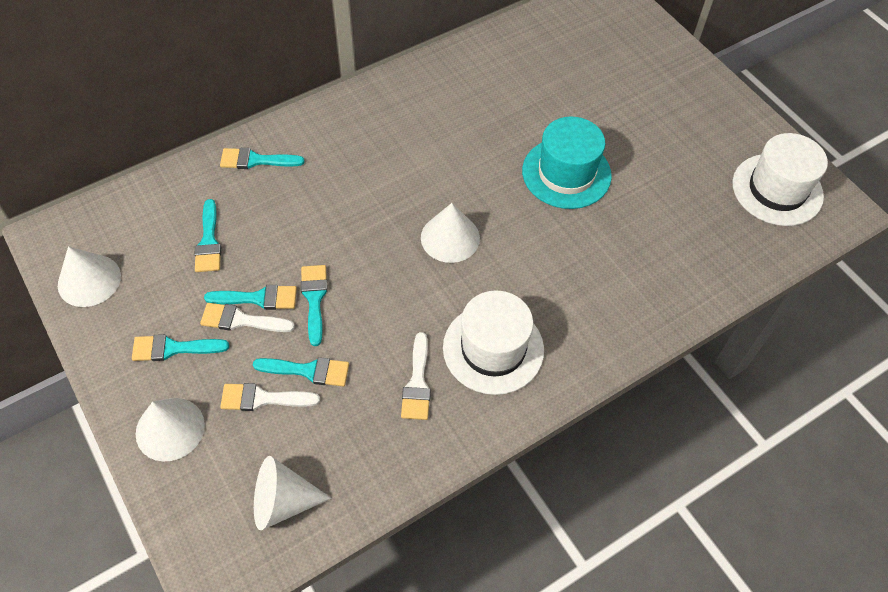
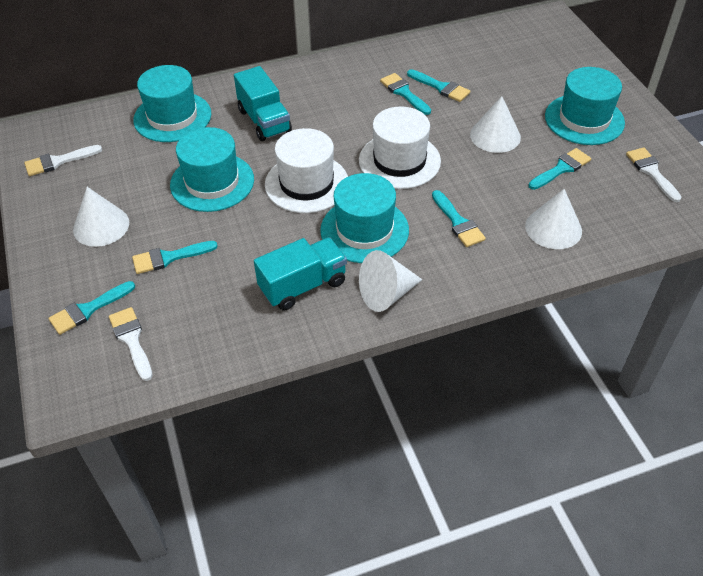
turquoise hat: 1 -> 4
turquoise truck: 0 -> 2

